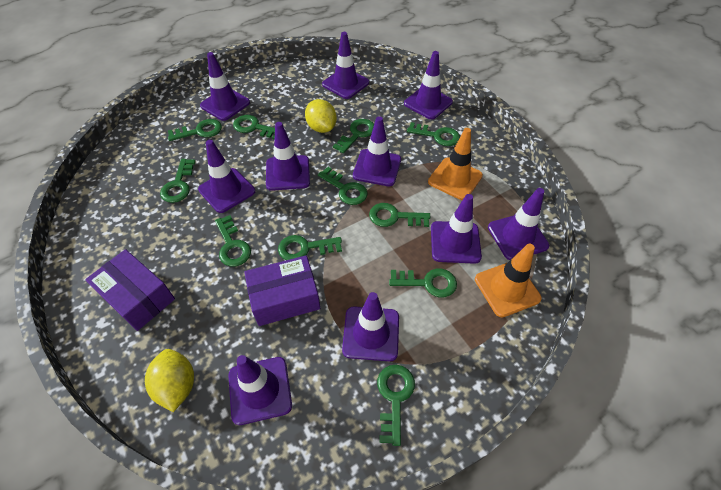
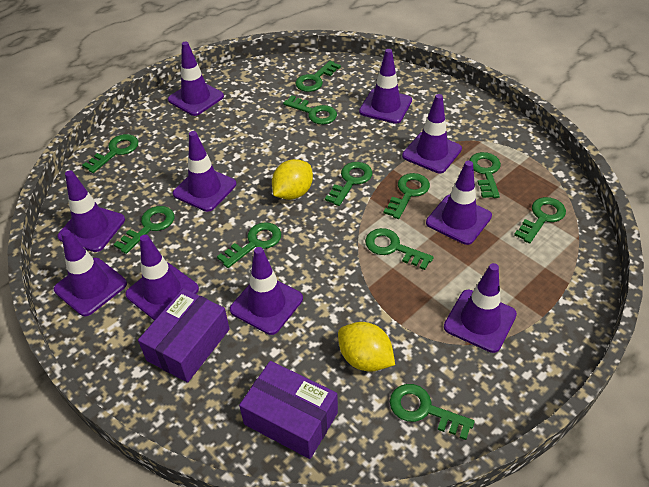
orange traffic cone: 2 -> 0

